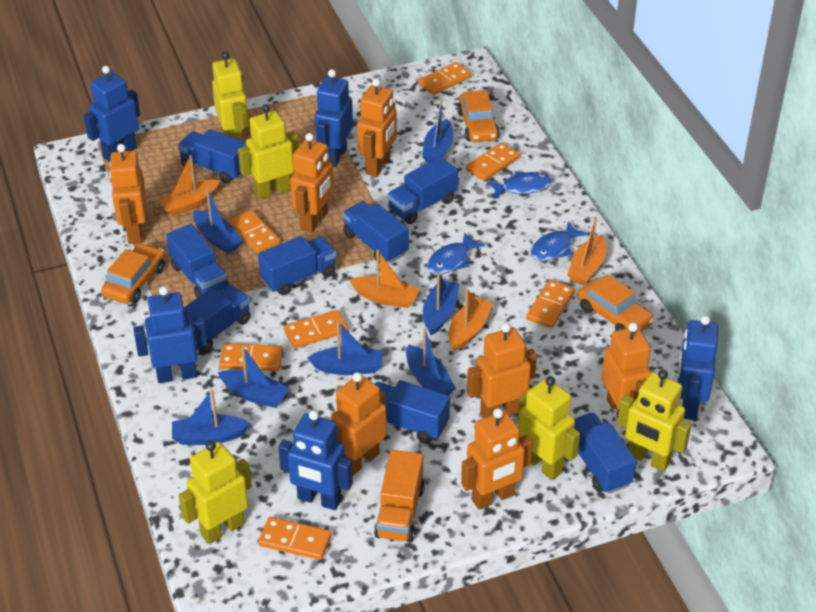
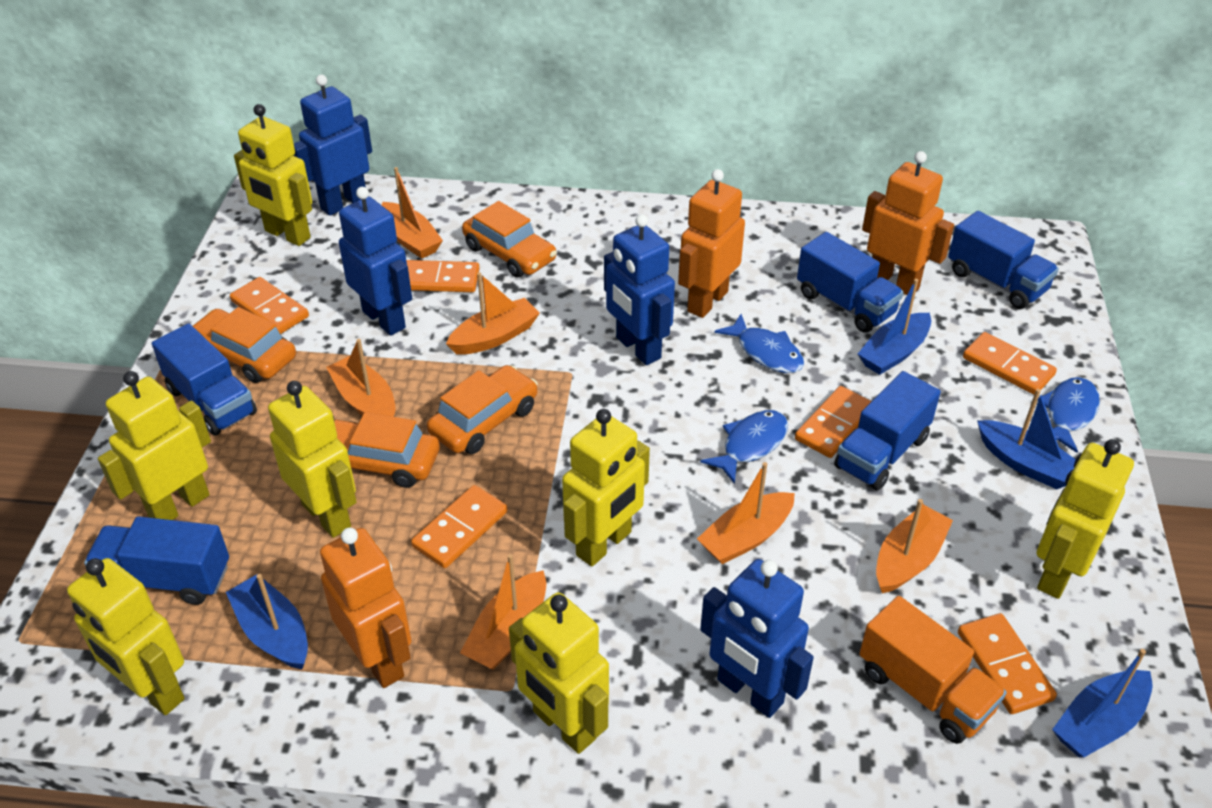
blue boat: 7 -> 4
blue robot: 5 -> 4
blue truck: 8 -> 5
orange boat: 4 -> 6
orange car: 3 -> 4
orange domino: 7 -> 6
orange robot: 7 -> 3
yellow robot: 5 -> 7

